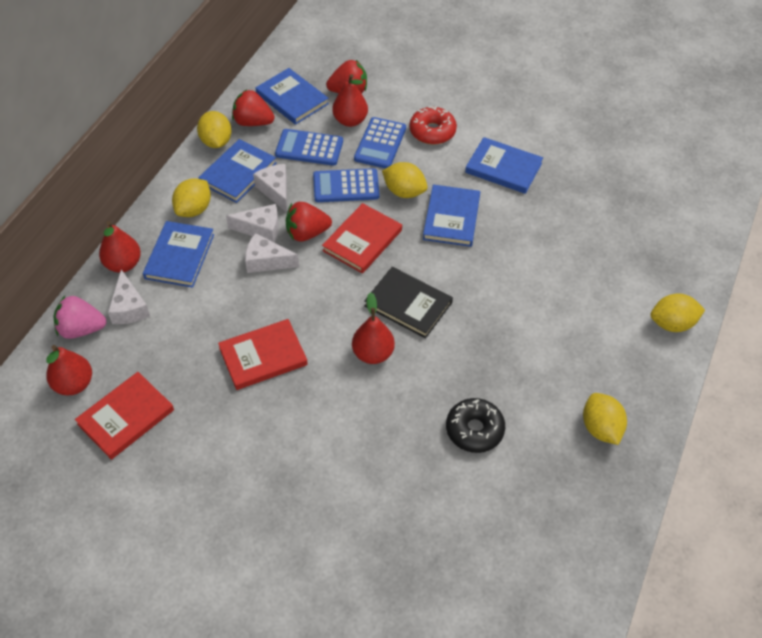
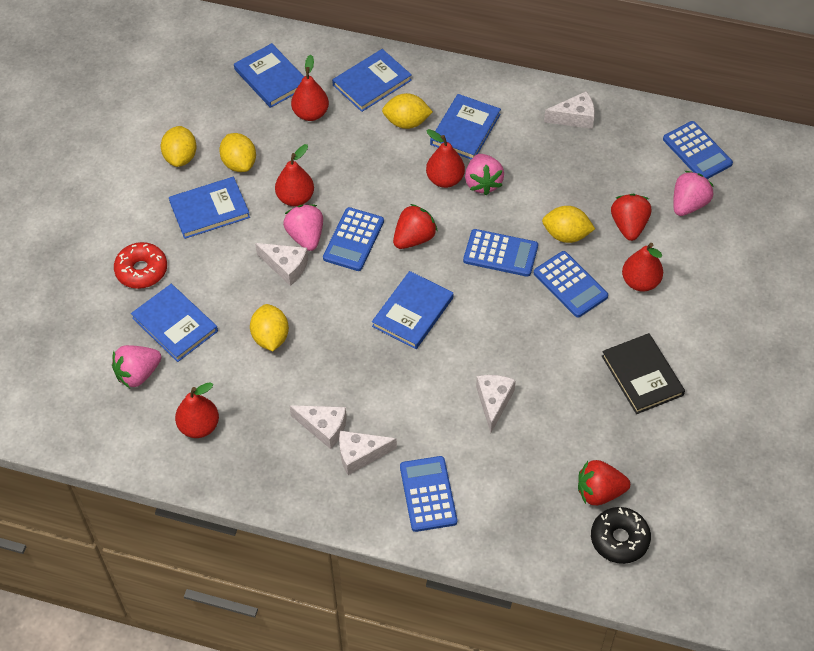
blue book: 5 -> 6
blue calculator: 3 -> 5
pink strawberry: 1 -> 4
red book: 3 -> 0
red pear: 4 -> 5
white cheese: 4 -> 5

